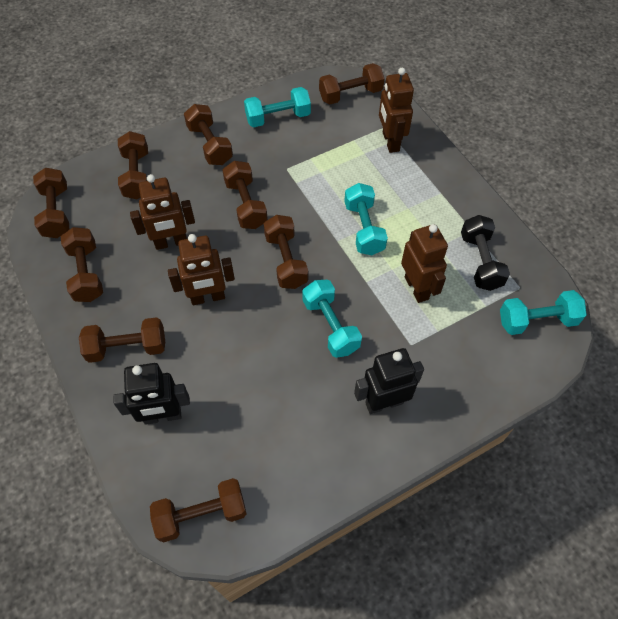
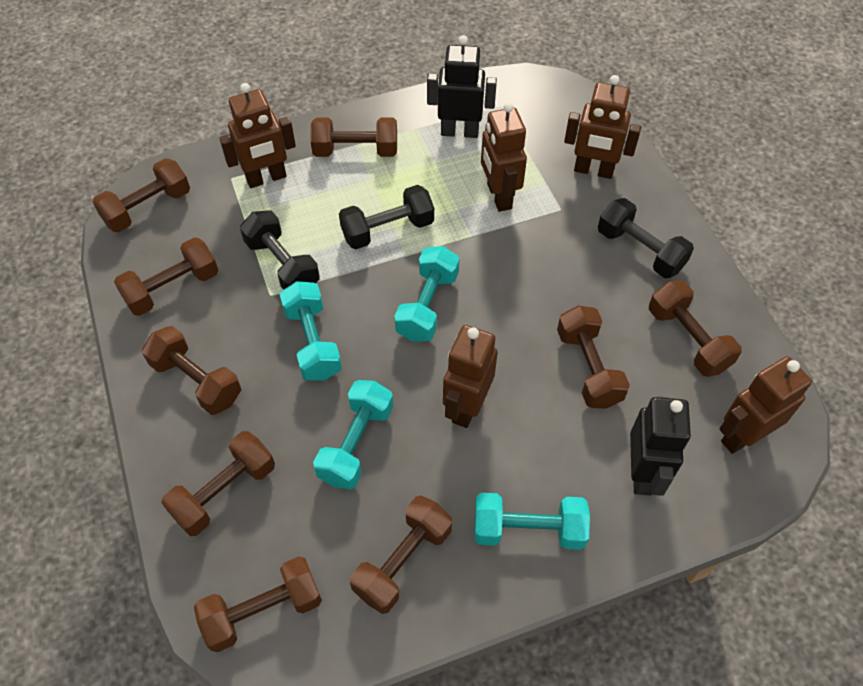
black dumbbell: 1 -> 3
brown robot: 4 -> 5

